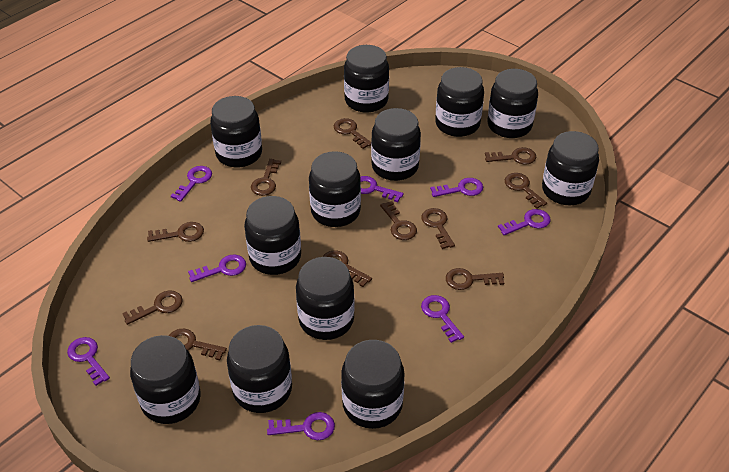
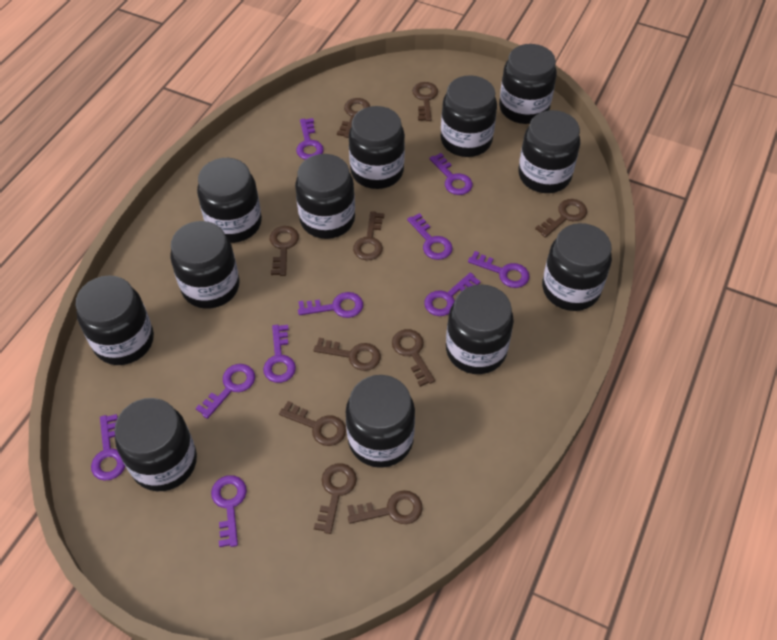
brown key: 11 -> 10
purple key: 8 -> 10

